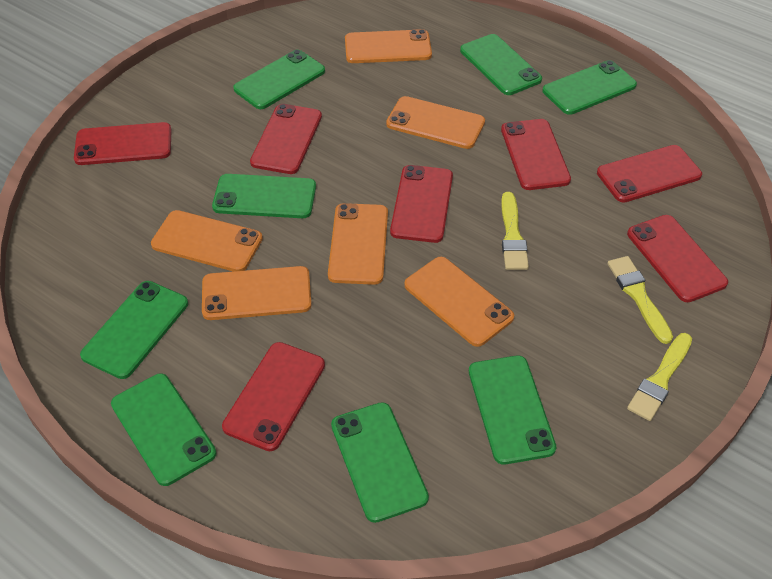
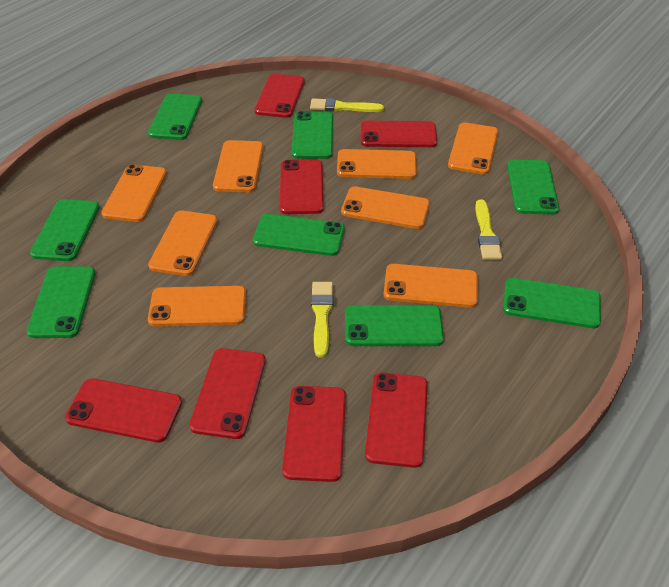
orange phone: 6 -> 8

